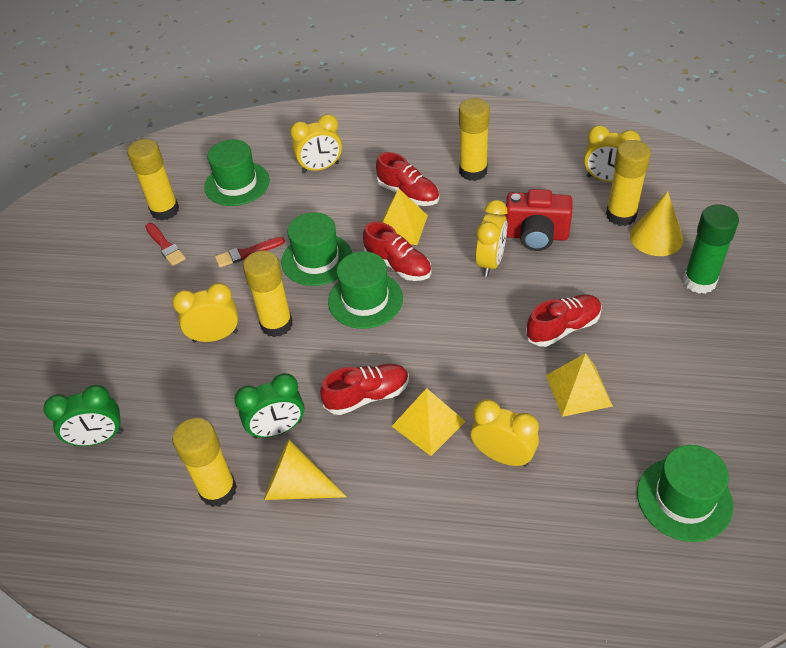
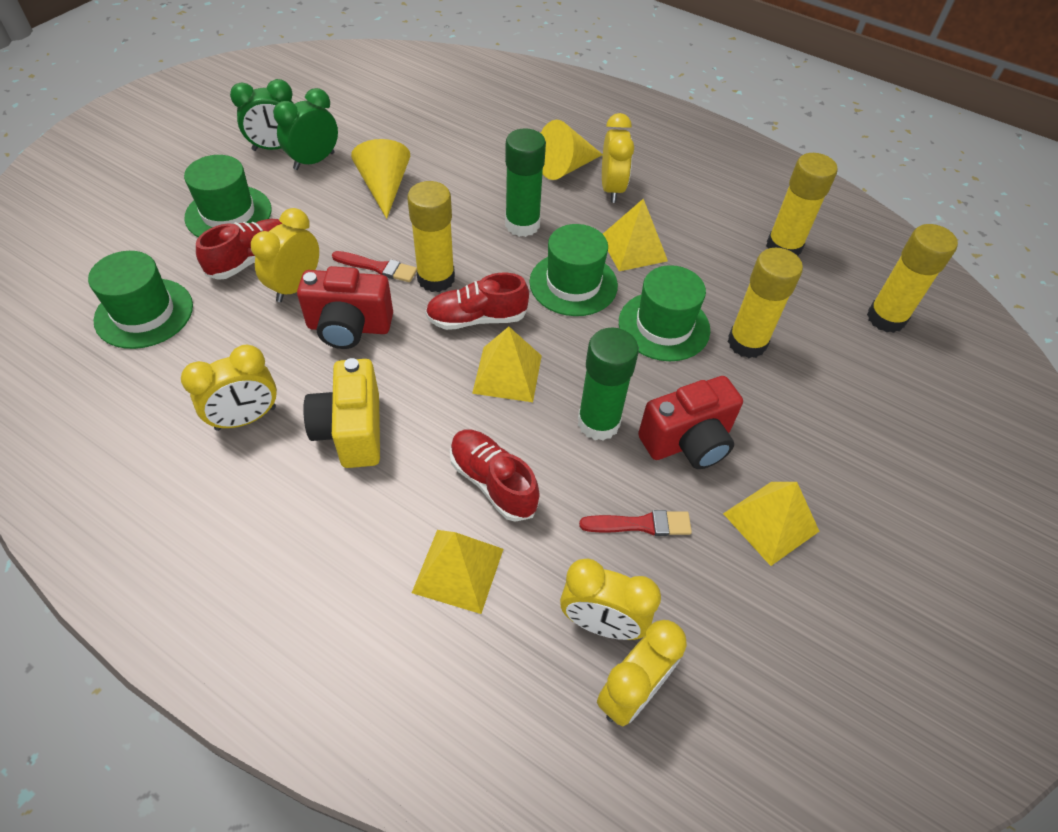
green glue stick: 1 -> 2
red camera: 1 -> 2
red shoe: 4 -> 3
yellow camera: 0 -> 1
yellow glue stick: 5 -> 4
yellow pyramid: 3 -> 4

